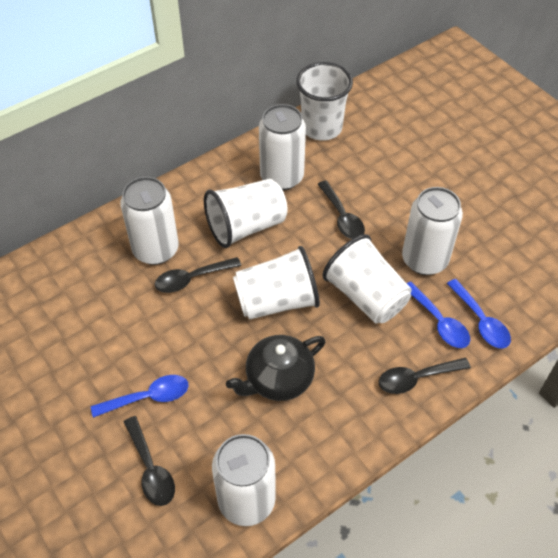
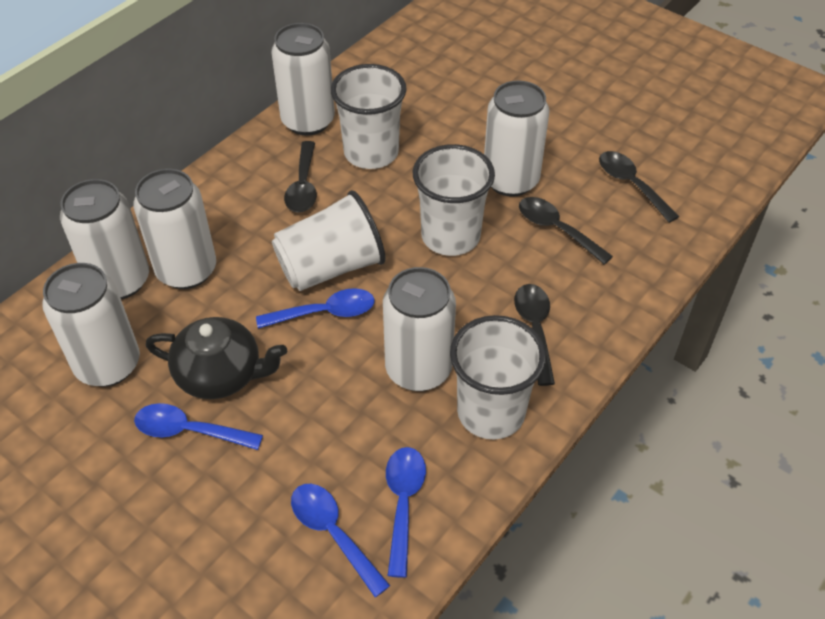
blue spoon: 3 -> 4
white can: 4 -> 6

